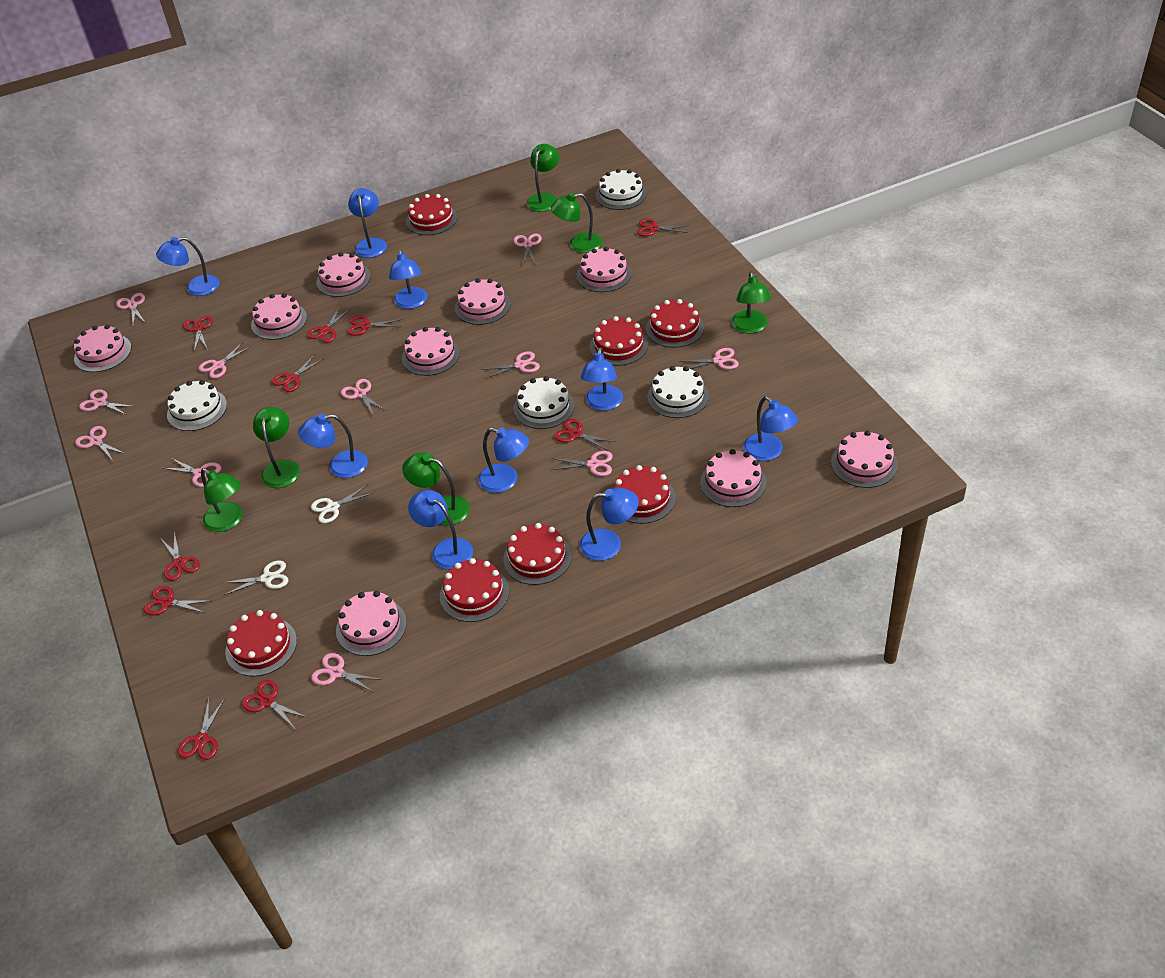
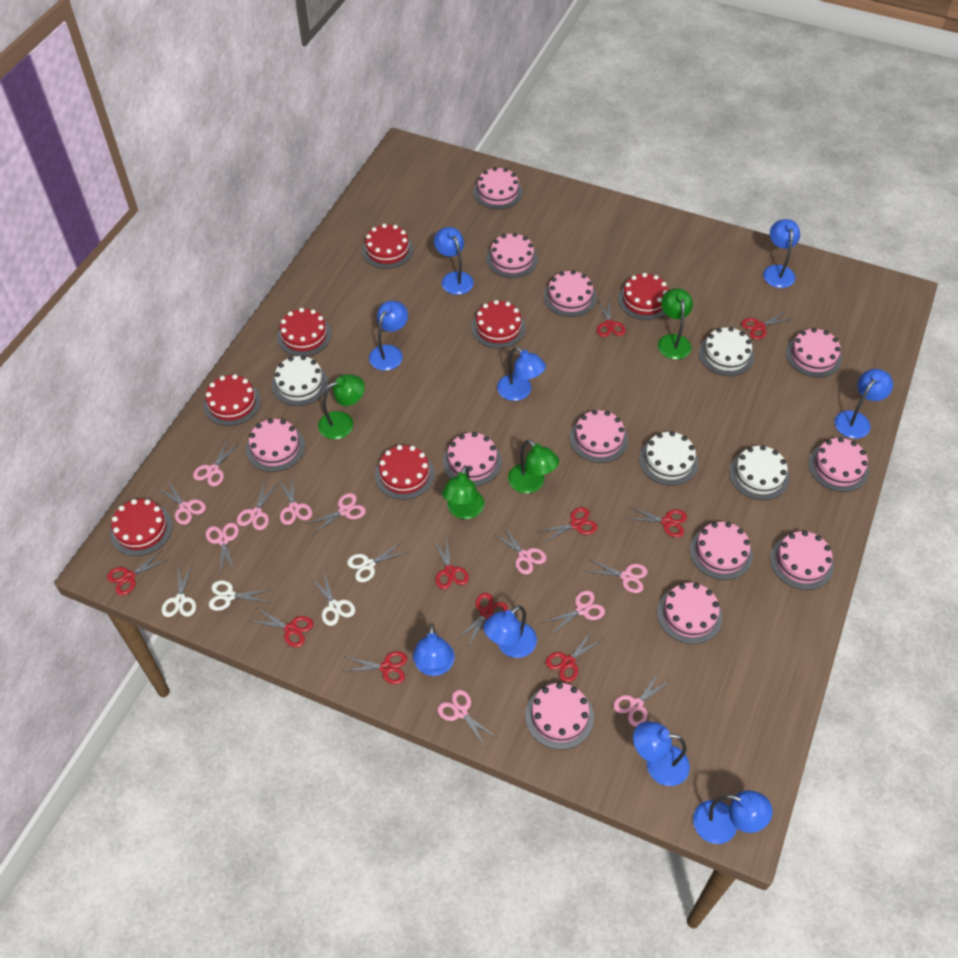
green lamp: 6 -> 4
pink cake: 9 -> 12
white scissors: 2 -> 4

